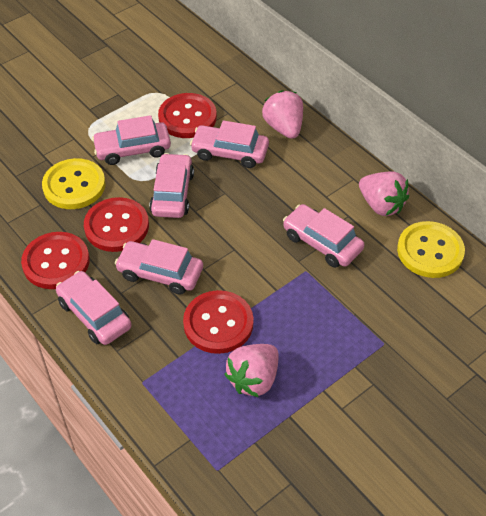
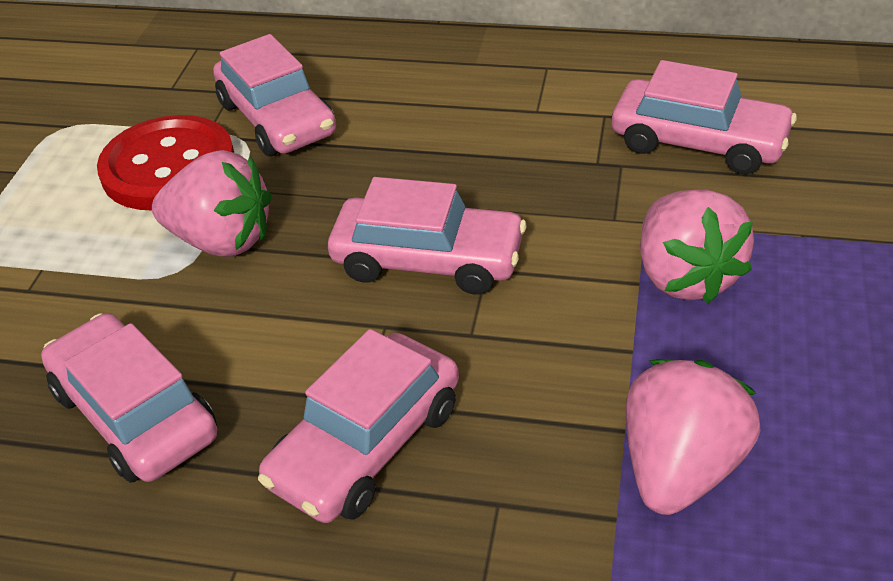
pink car: 6 -> 5
red button: 4 -> 1
yellow button: 2 -> 0

